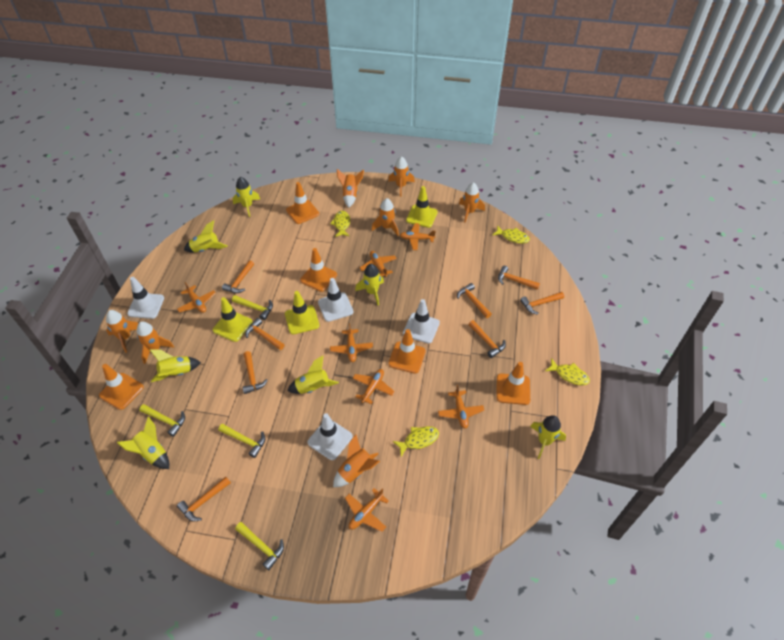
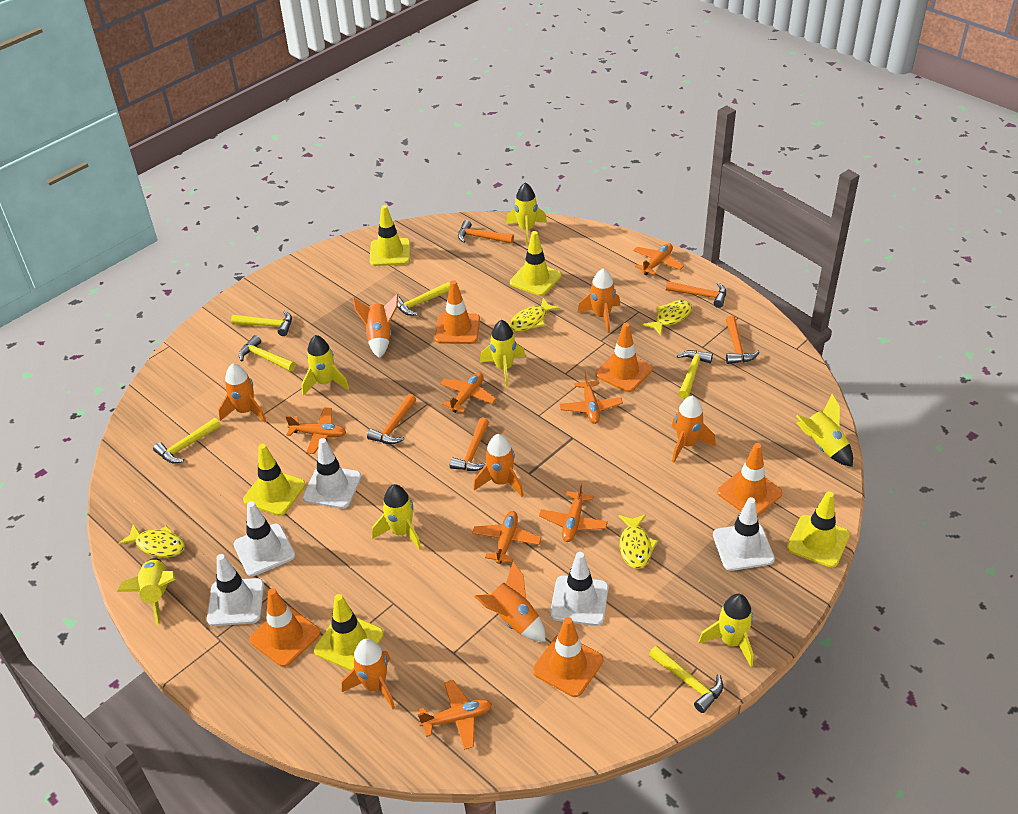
orange hammer: 8 -> 5
white traffic cone: 4 -> 5
yellow hammer: 4 -> 6
yellow traffic cone: 3 -> 5

